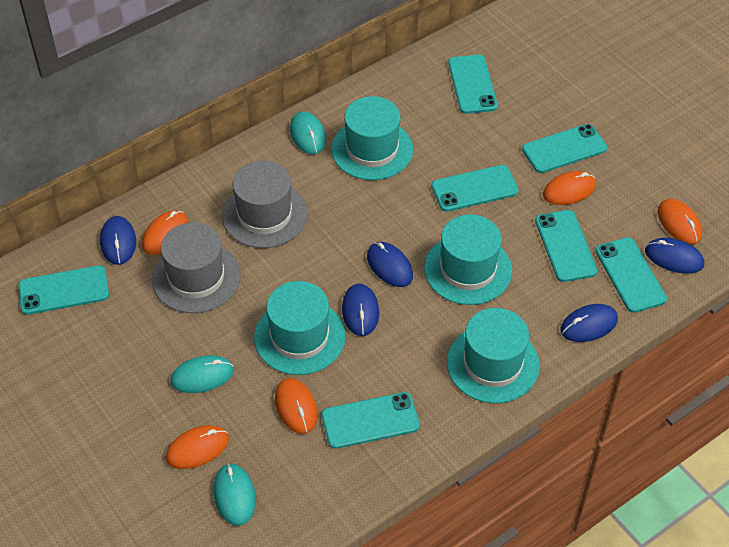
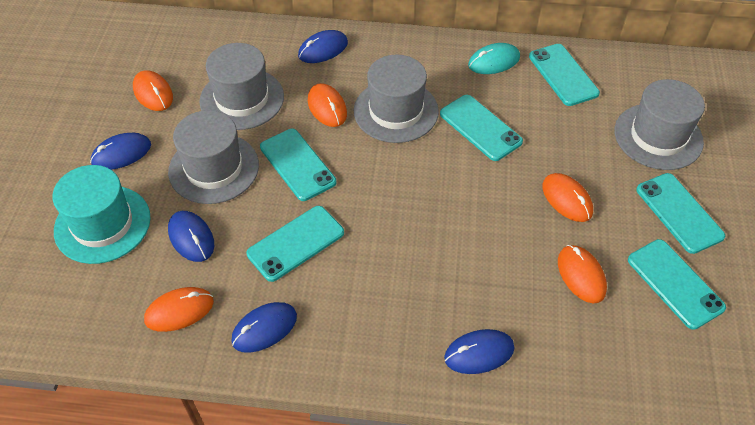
grey hat: 2 -> 4
turquoise hat: 4 -> 1
turquoise mouse: 3 -> 1
turquoise phone: 7 -> 6

